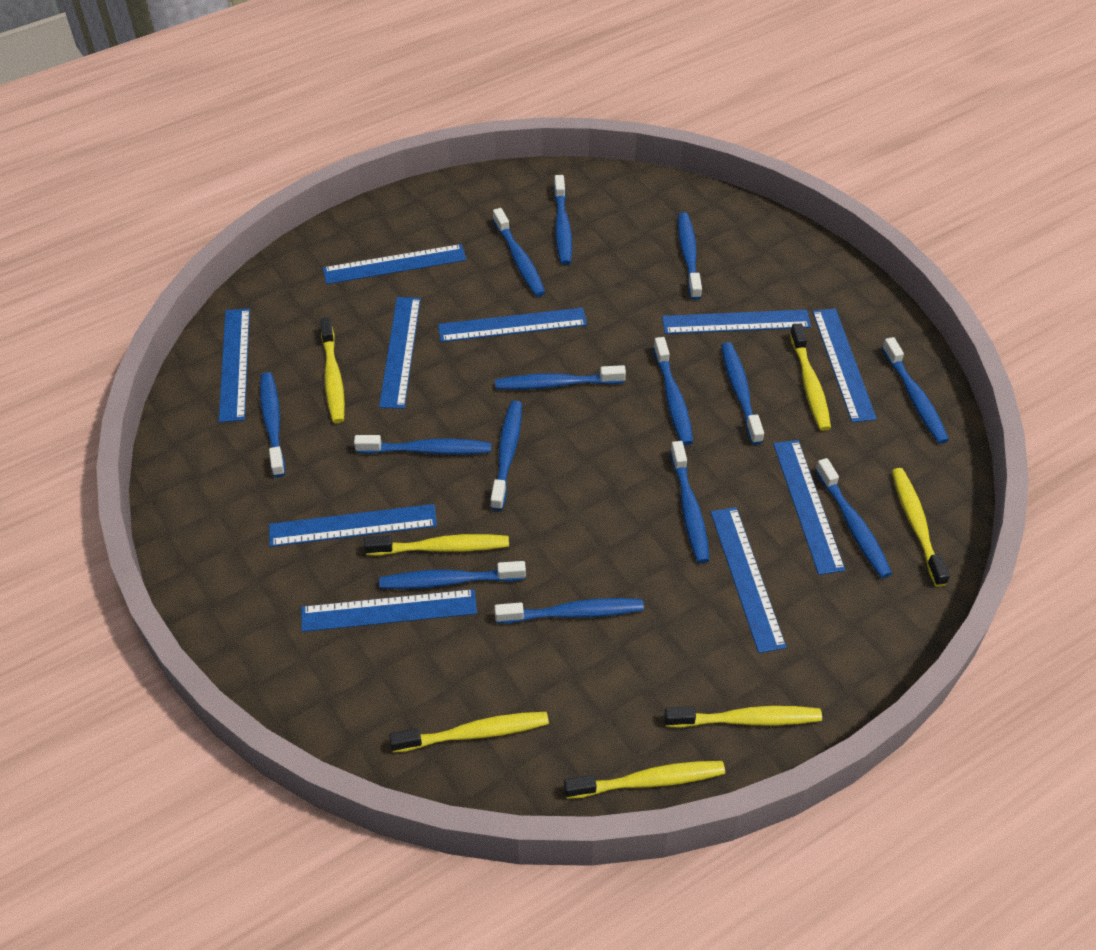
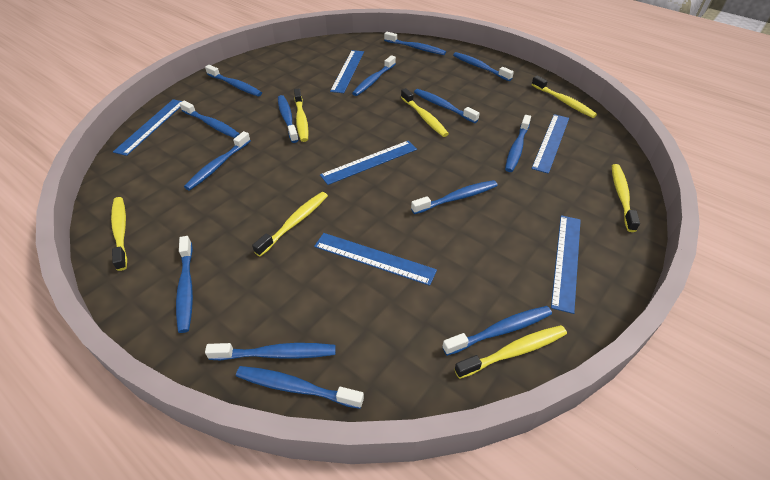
blue ruler: 10 -> 6

